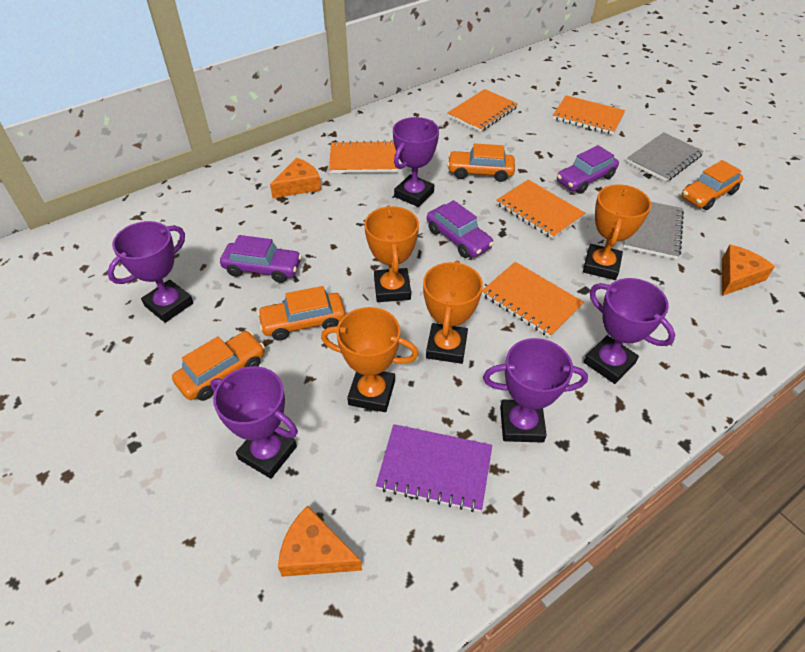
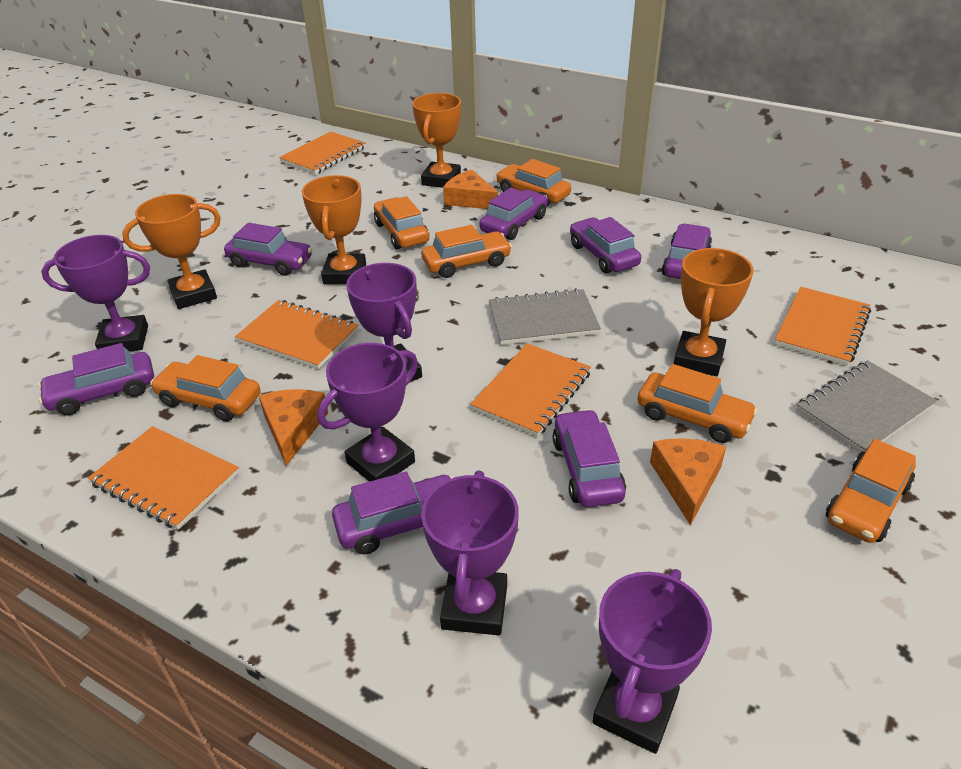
orange car: 4 -> 6
purple car: 3 -> 7
purple notebook: 1 -> 0

